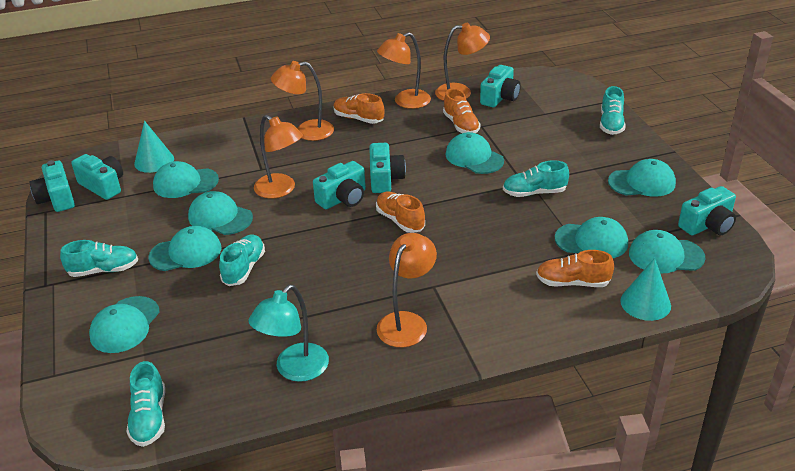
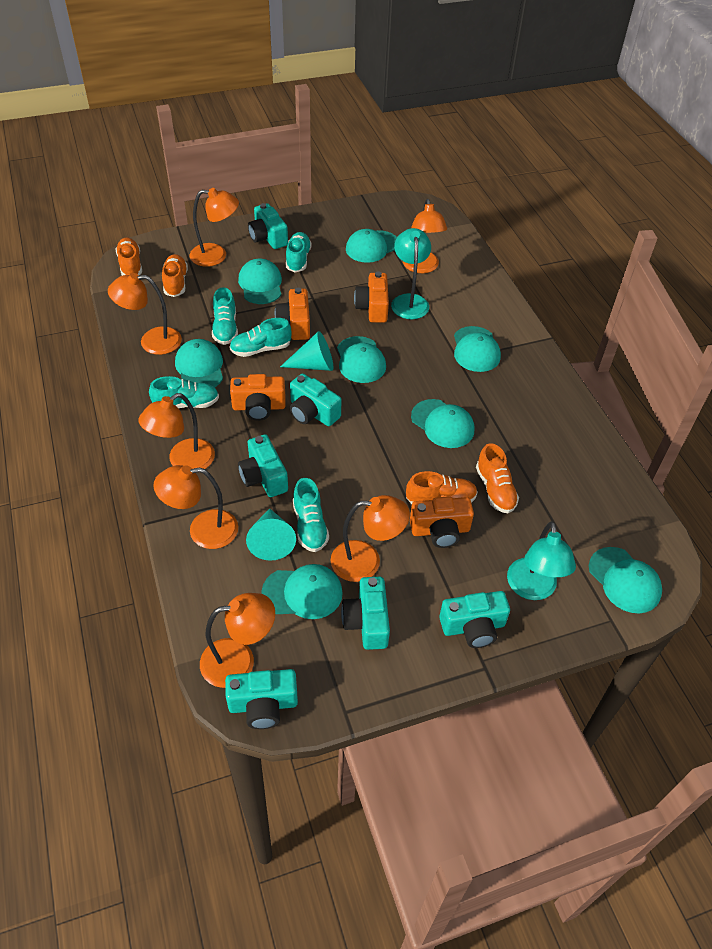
orange camera: 0 -> 4
orange lamp: 5 -> 7
turquoise lamp: 1 -> 2

